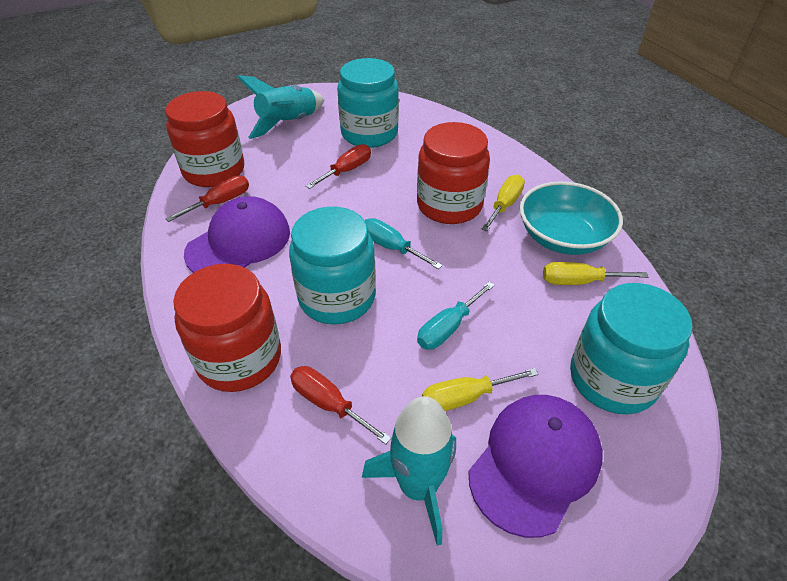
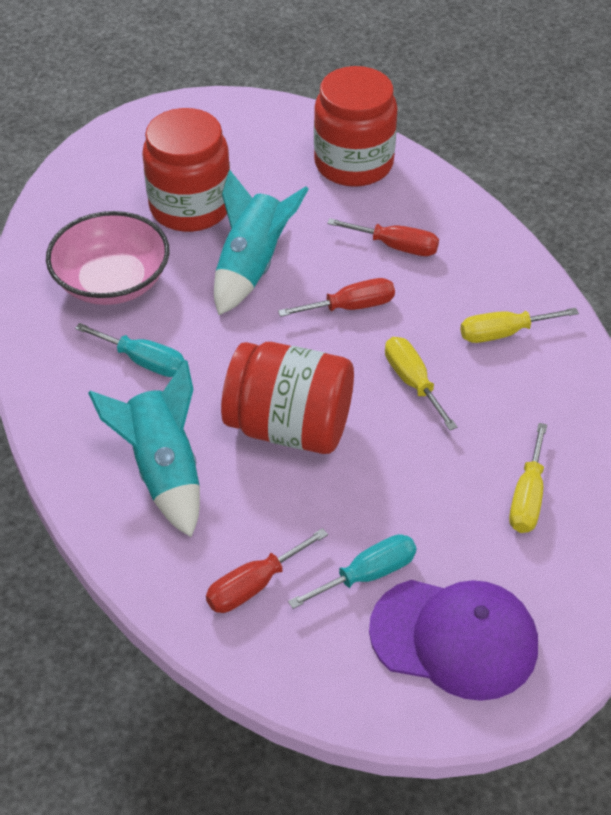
pink bowl: 0 -> 1
purple cap: 2 -> 1
turquoise bowl: 1 -> 0
turquoise jar: 3 -> 0

